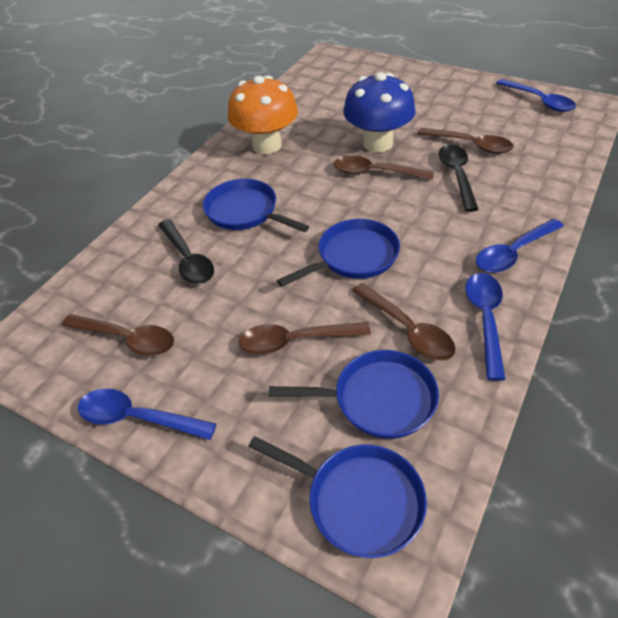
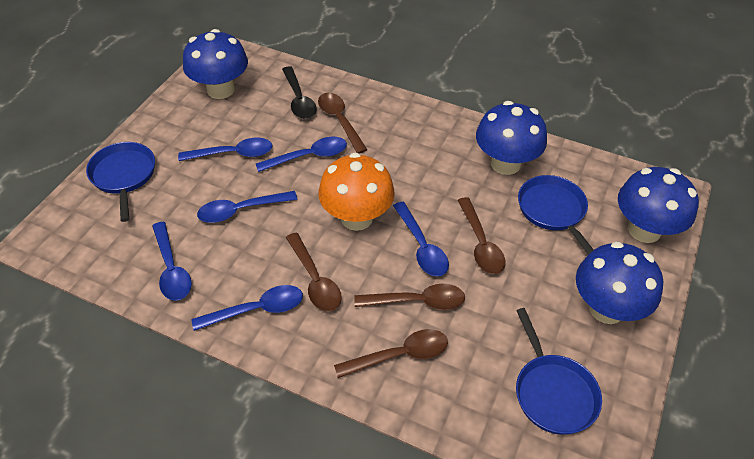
black spoon: 2 -> 1
blue mushroom: 1 -> 4
blue pan: 4 -> 3
blue spoon: 4 -> 6

